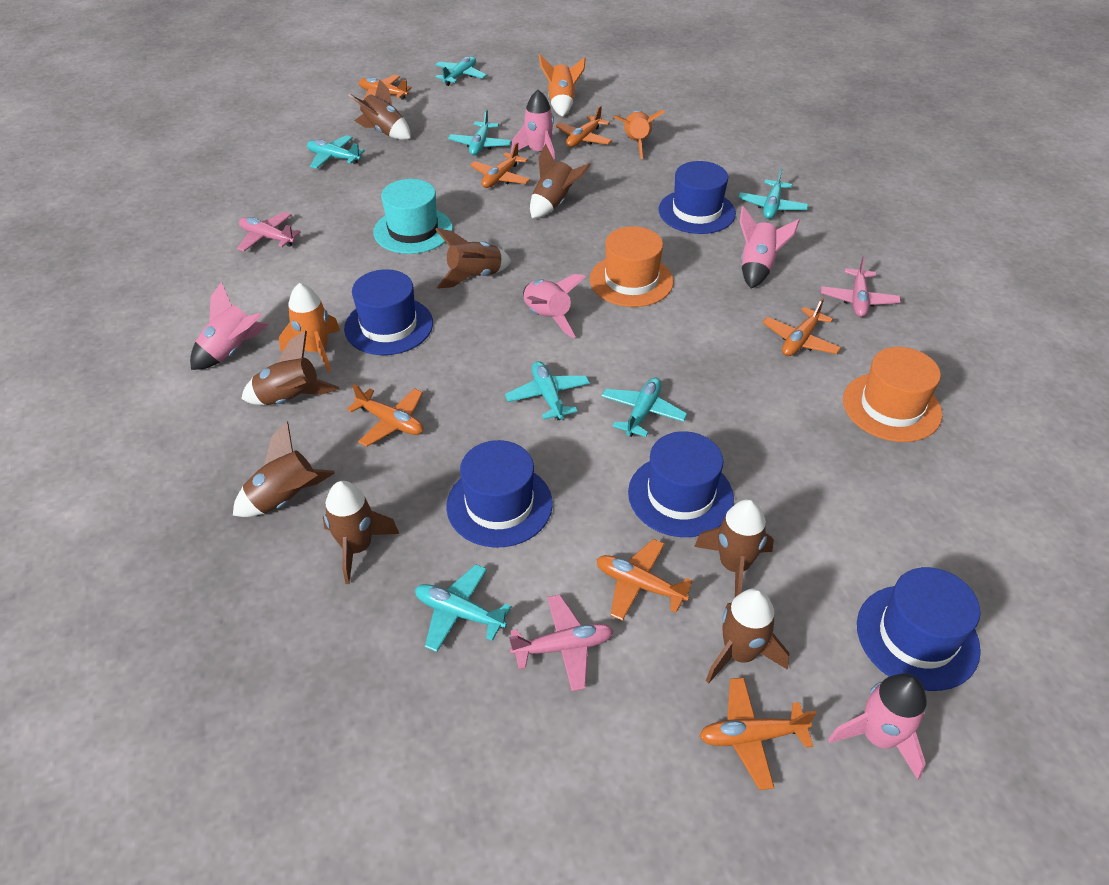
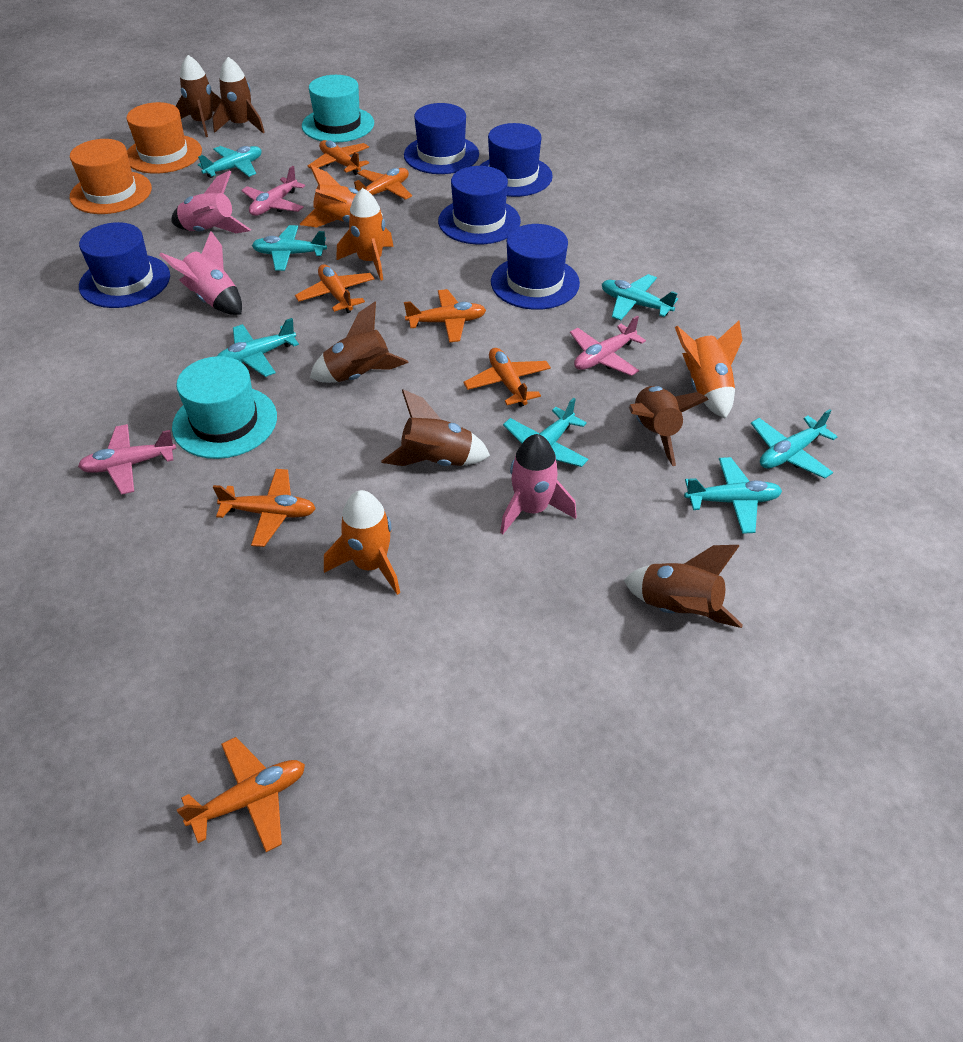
brown rocket: 8 -> 6
orange rocket: 3 -> 4
pink rocket: 5 -> 3
turquoise hat: 1 -> 2

